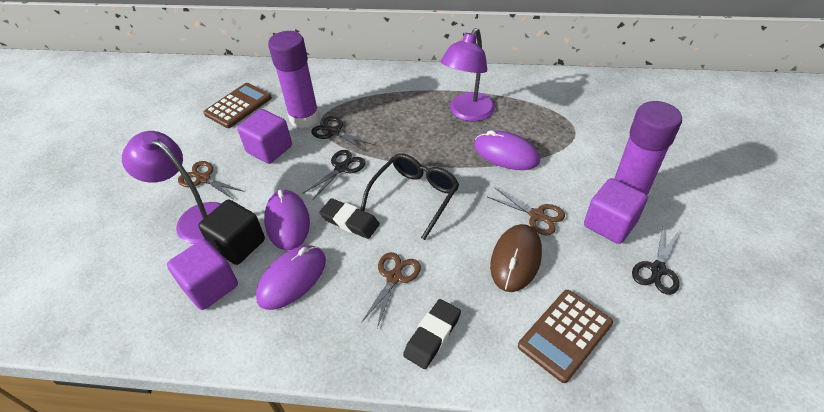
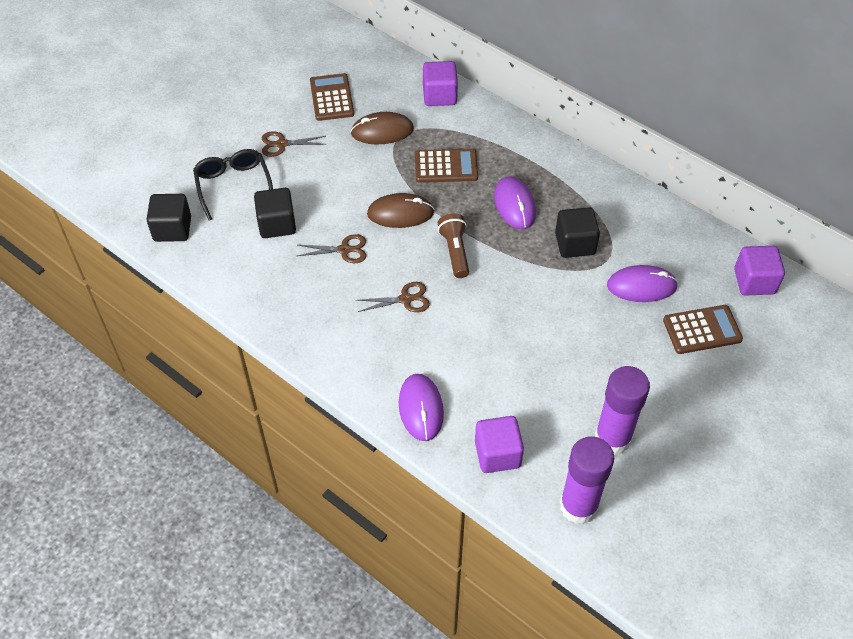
black cube: 1 -> 3
black eraser: 2 -> 0
black scissors: 3 -> 0
brown calculator: 2 -> 3
brown flashlight: 0 -> 1
brown mouse: 1 -> 2
purple lamp: 2 -> 0

